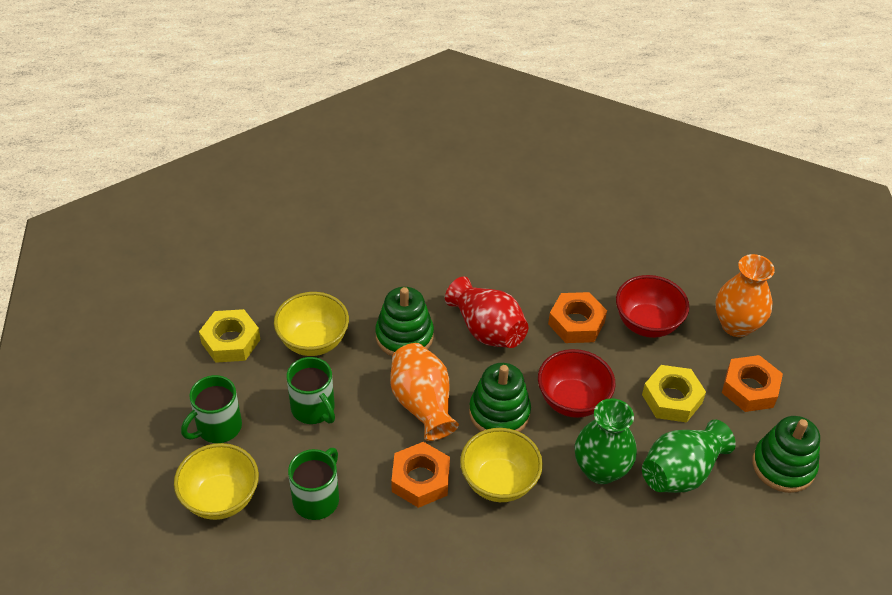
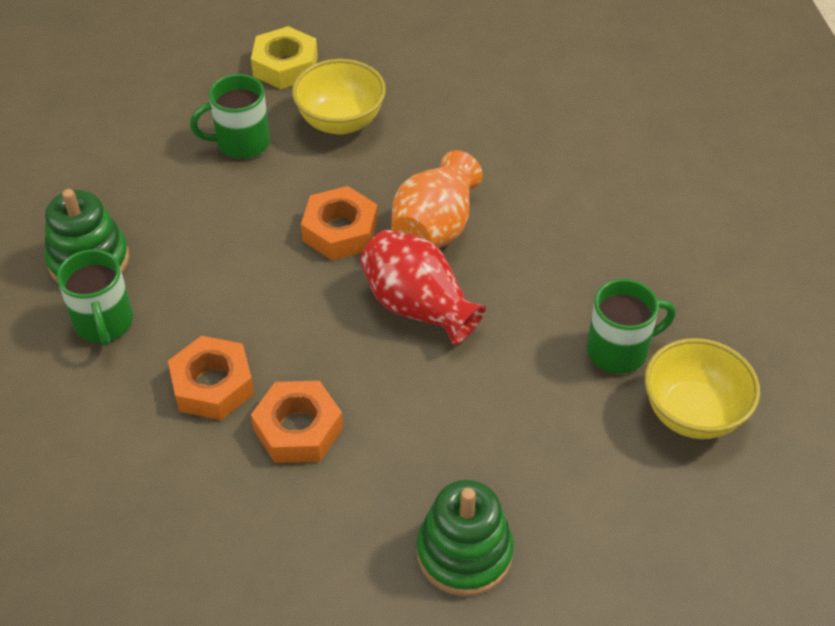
green stacking toy: 3 -> 2
green vase: 2 -> 0
orange vase: 2 -> 1
red bowl: 2 -> 0
yellow bowl: 3 -> 2
yellow nut: 2 -> 1

